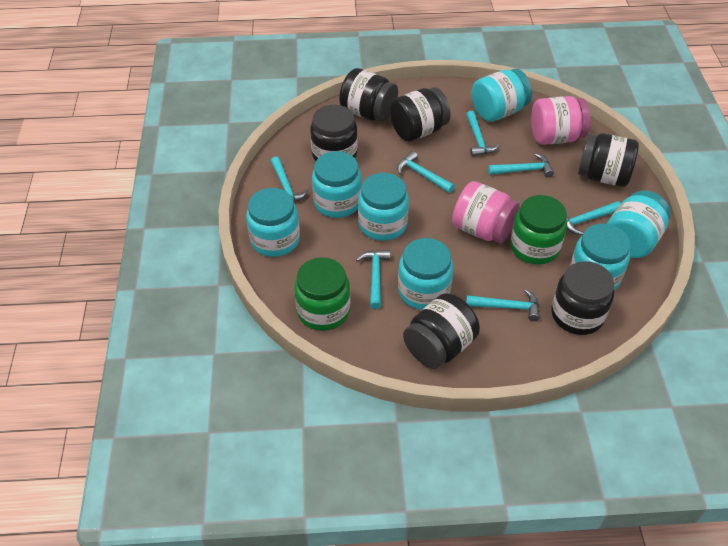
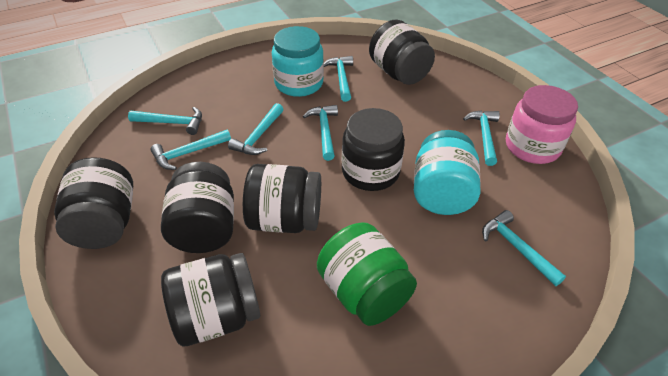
green jar: 2 -> 1
pink jar: 2 -> 1
turquoise jar: 7 -> 2

